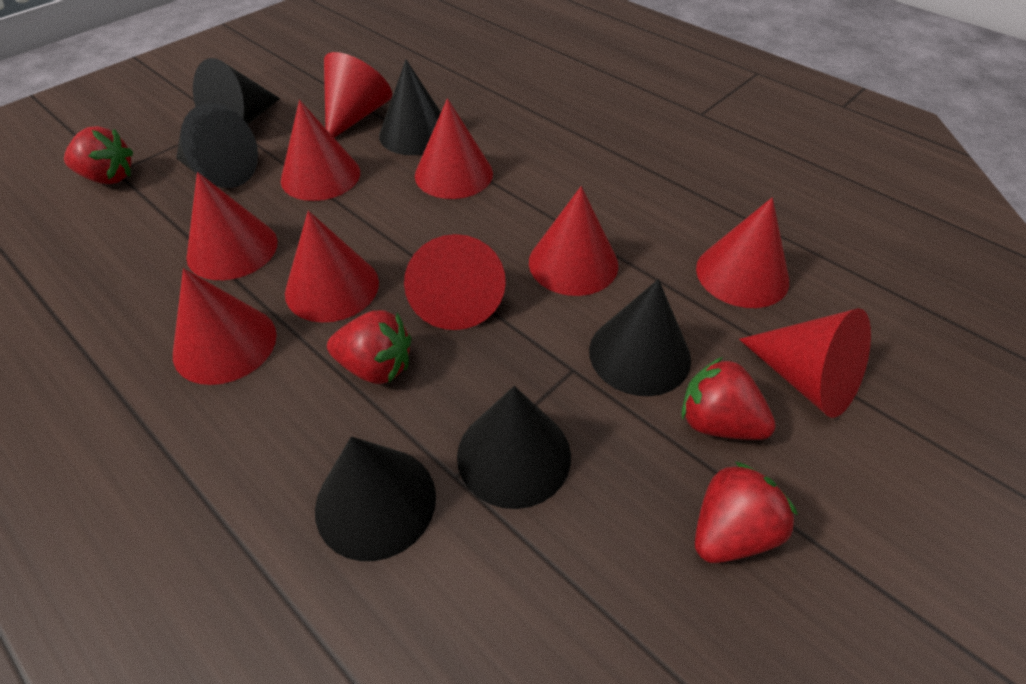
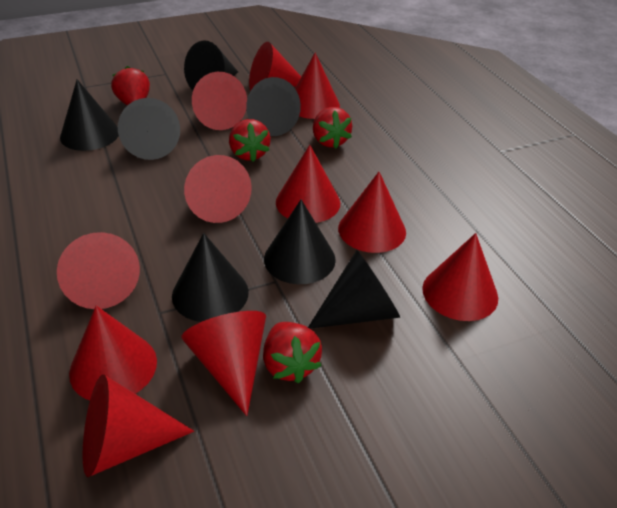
black cone: 6 -> 7
red cone: 10 -> 11

